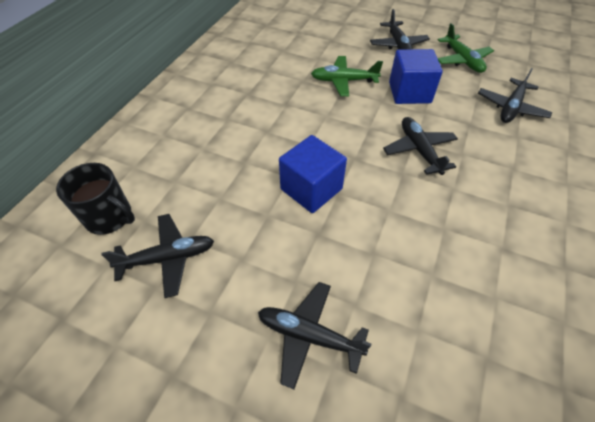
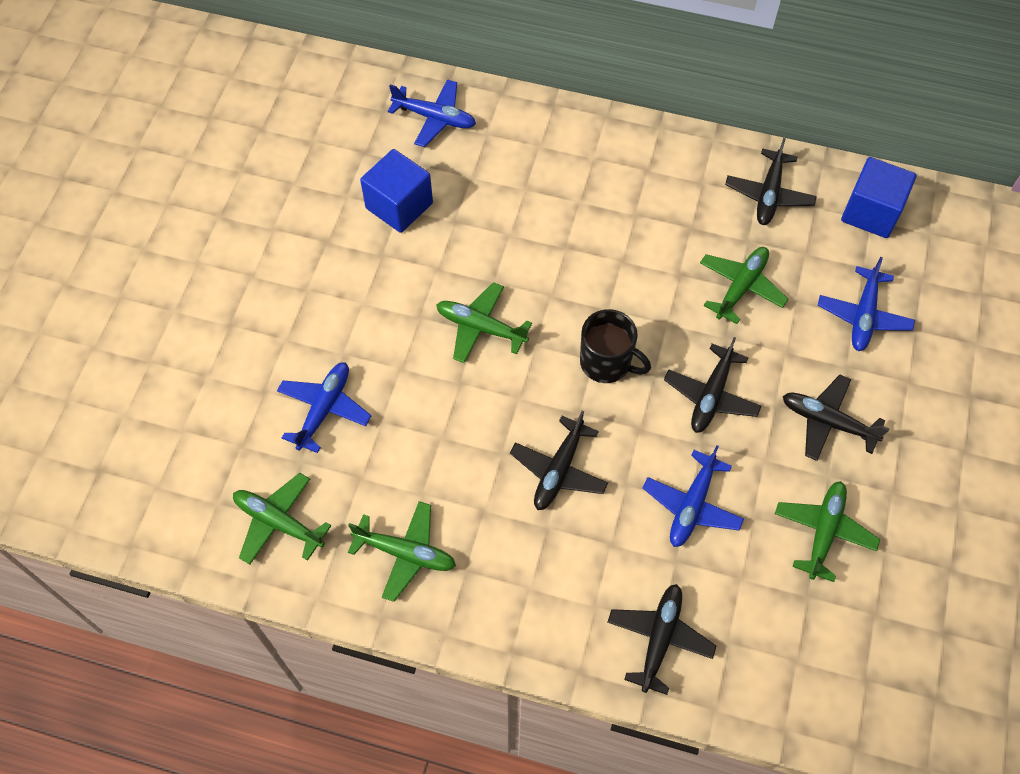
blue plane: 0 -> 4
green plane: 2 -> 5

